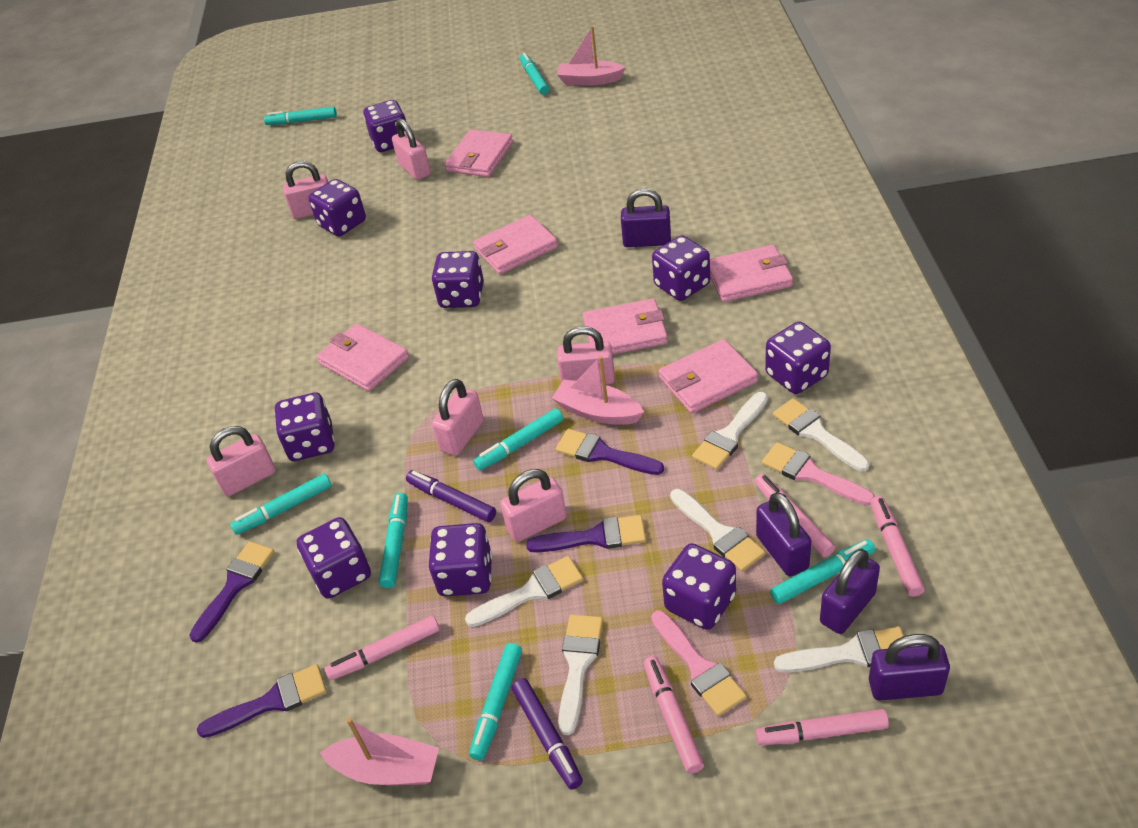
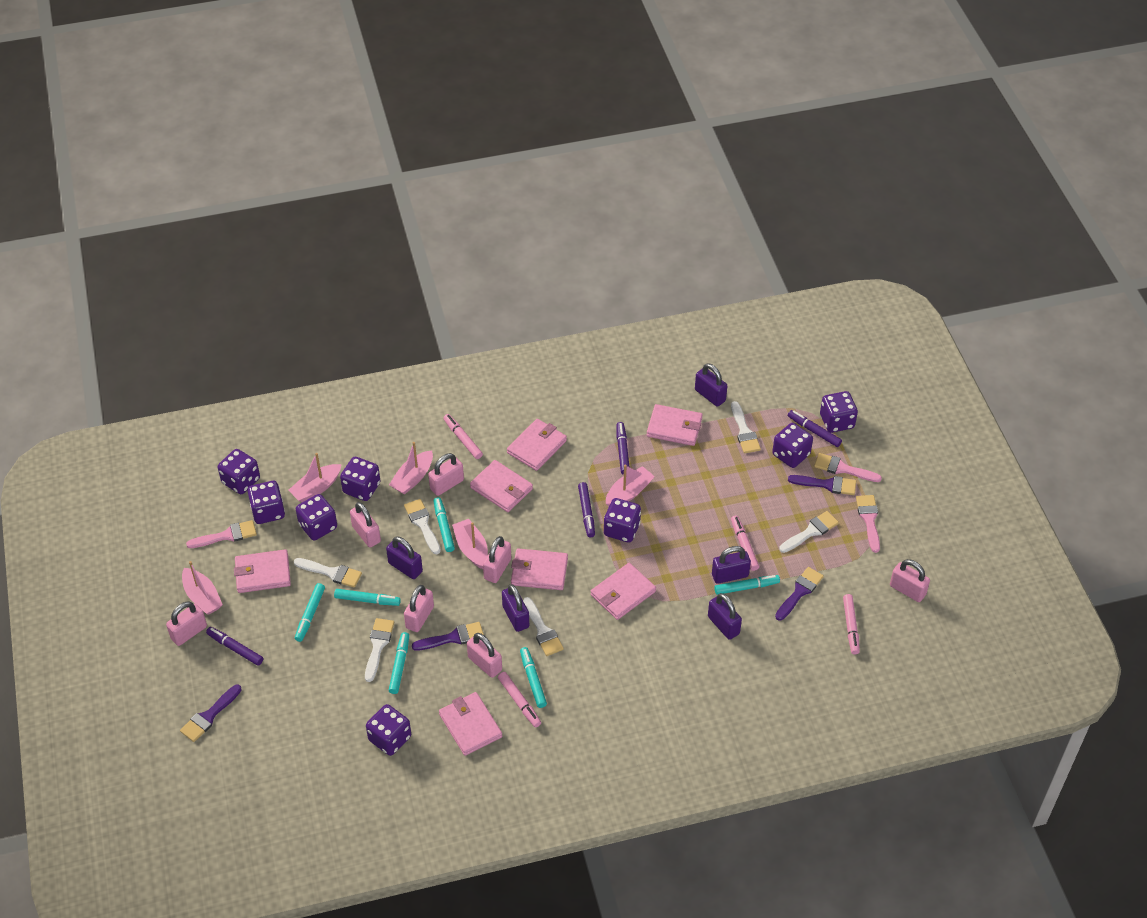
pink boat: 3 -> 5
pink brush: 2 -> 3
pink marker: 5 -> 4
pink padlock: 6 -> 7
pink wallet: 6 -> 7
purple dice: 9 -> 8
purple marker: 2 -> 4
purple padlock: 4 -> 5
turquoise marker: 7 -> 6

